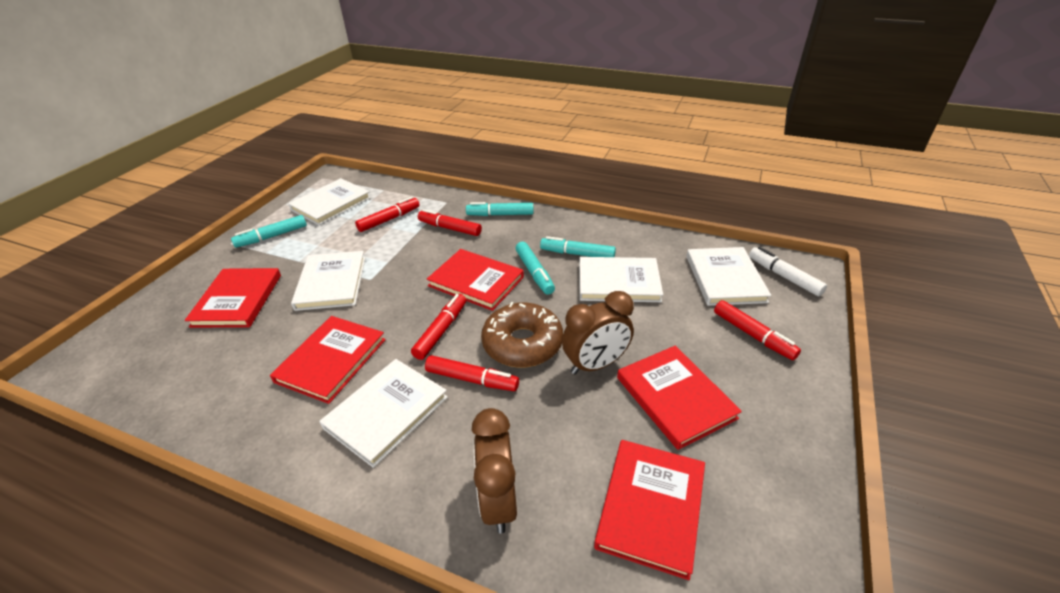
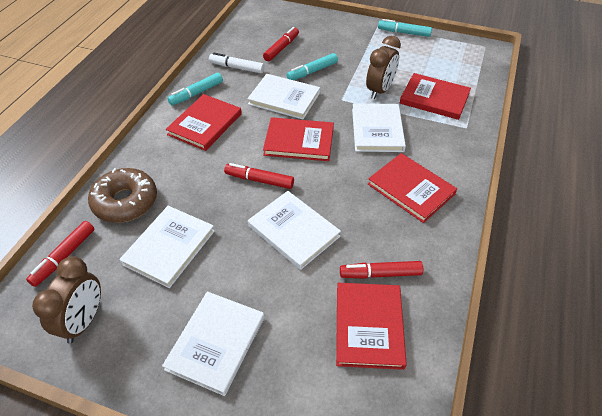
red marker: 5 -> 4
turquoise marker: 4 -> 3

